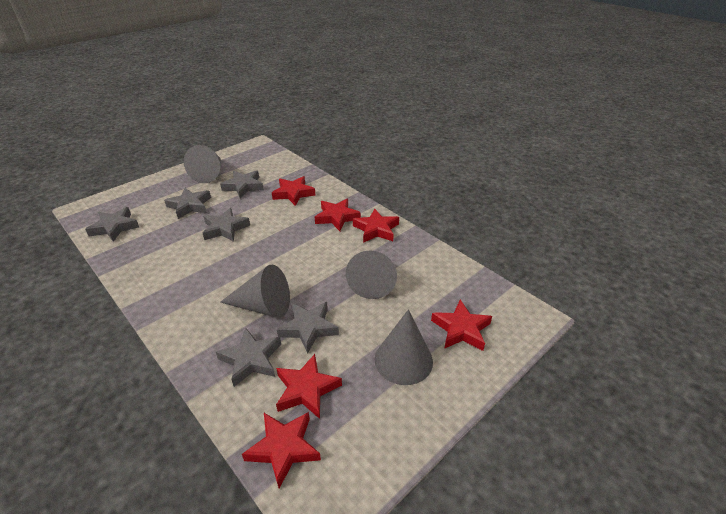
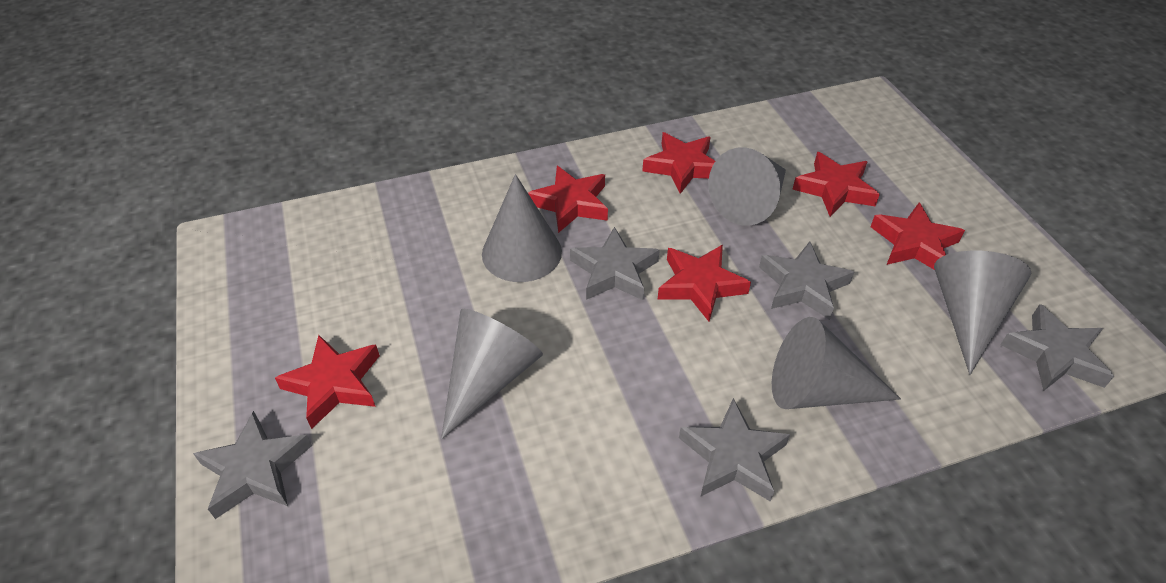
grey cone: 4 -> 5
grey star: 6 -> 5

